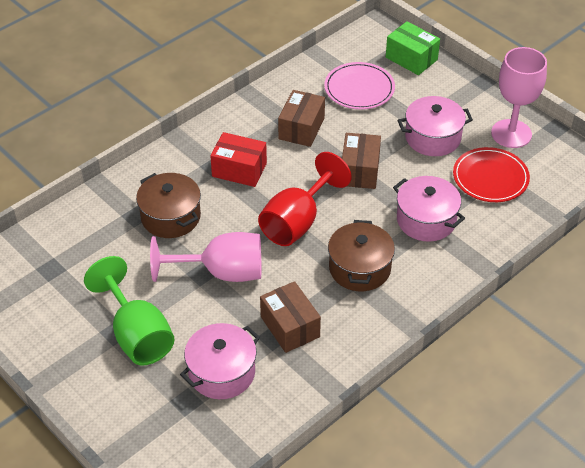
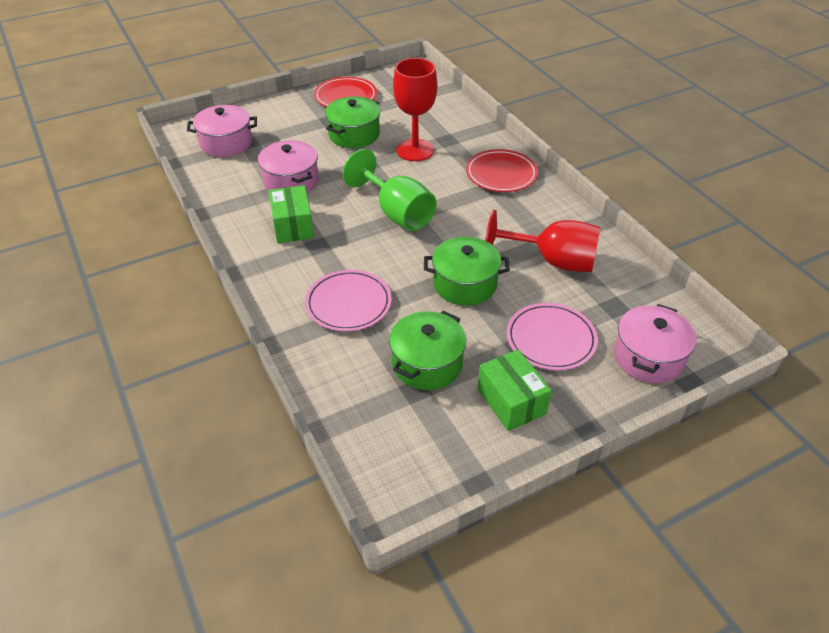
brown box: 3 -> 0
brown pot: 2 -> 0
green box: 1 -> 2
green pot: 0 -> 3
pink goblet: 2 -> 0
pink plate: 1 -> 2
red box: 1 -> 0
red goblet: 1 -> 2
red plate: 1 -> 2

